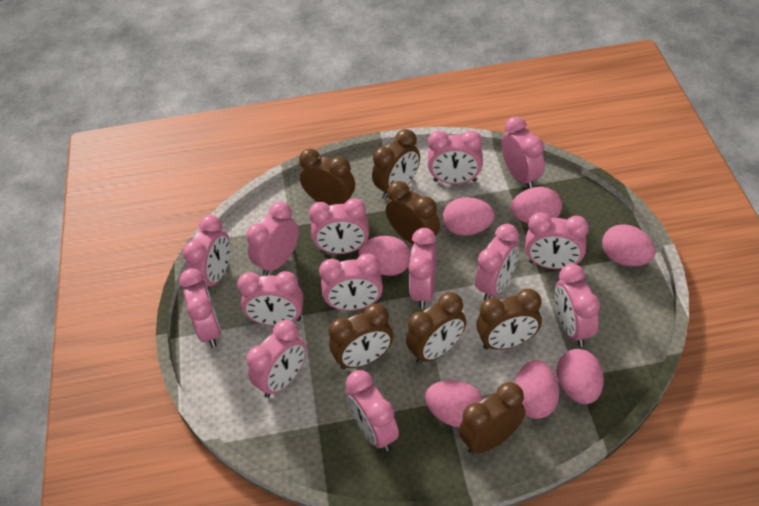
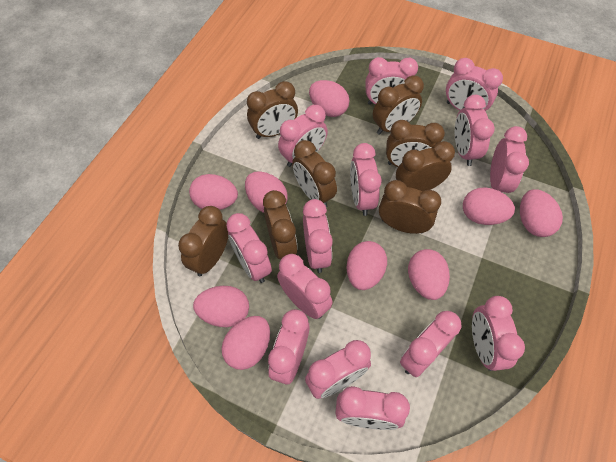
brown clock: 7 -> 8
pink egg: 7 -> 9

